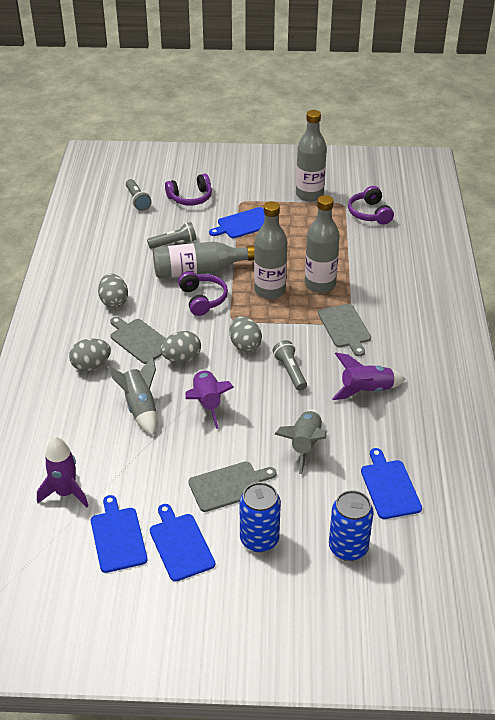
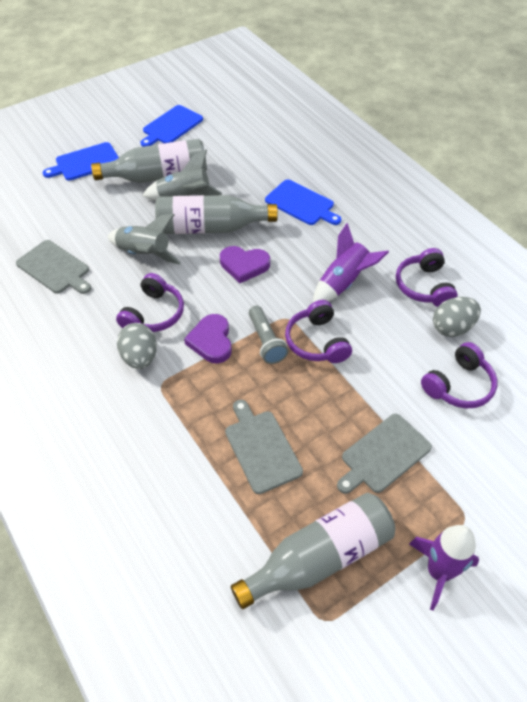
blue can: 2 -> 0
blue cutting board: 4 -> 3
grey bottle: 4 -> 3
grey egg: 4 -> 2
grey flashlight: 3 -> 1
purple headphones: 3 -> 4
purple heart: 0 -> 2
purple rocket: 3 -> 2

